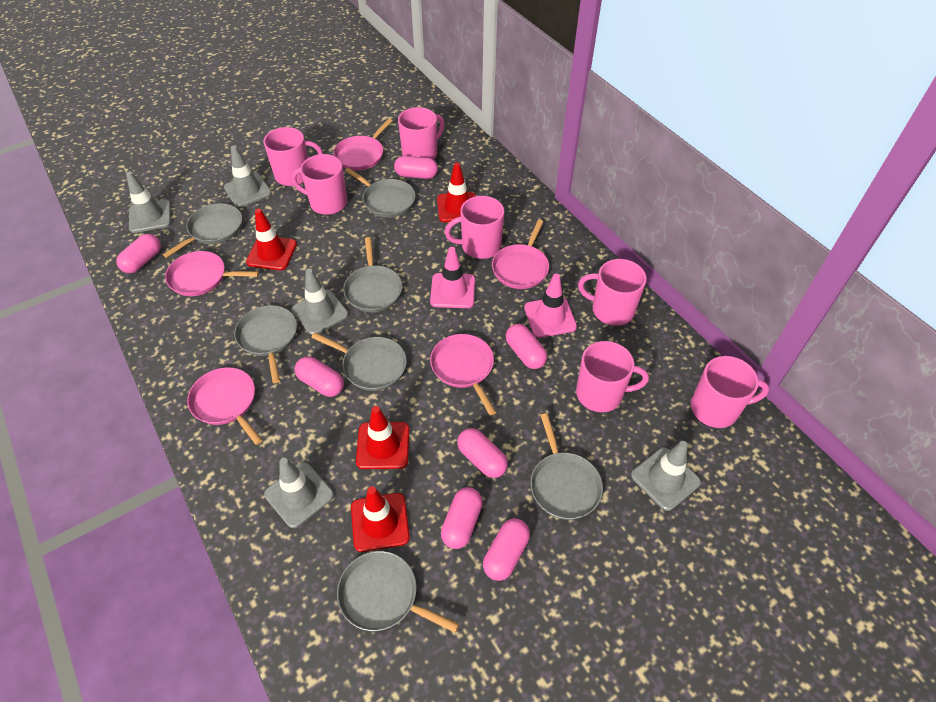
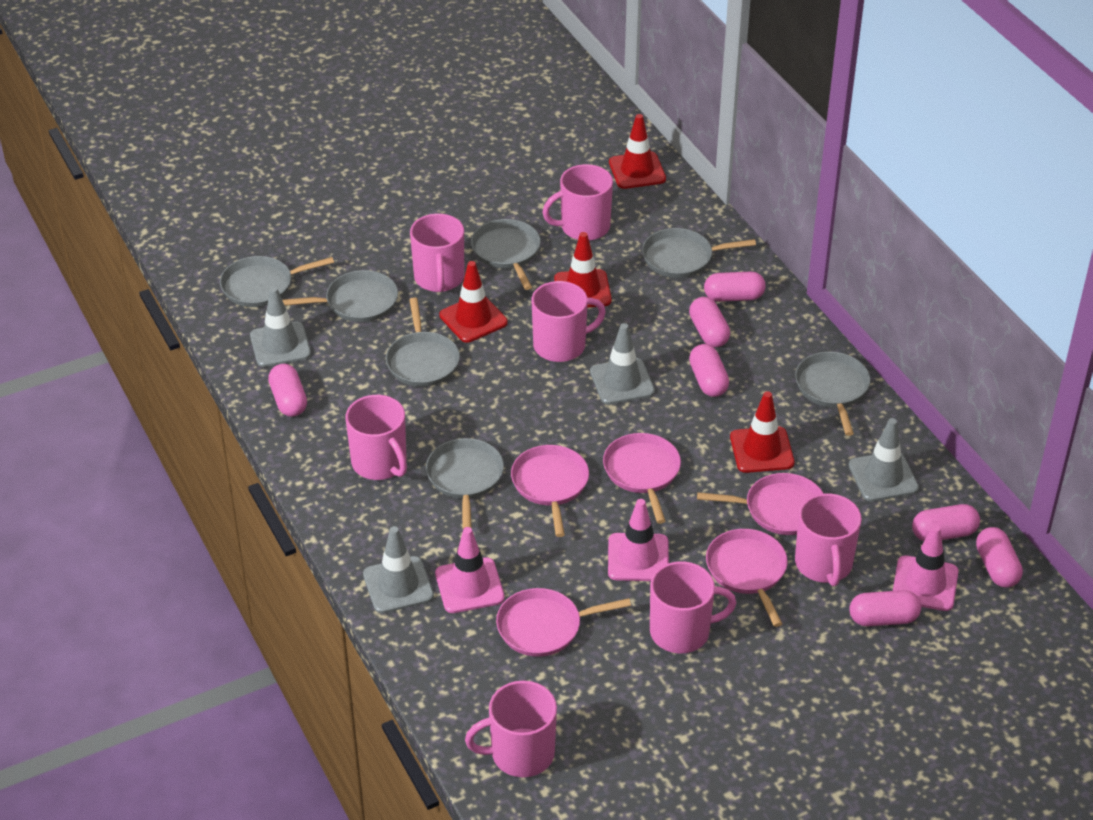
grey traffic cone: 5 -> 4
pink traffic cone: 2 -> 3

